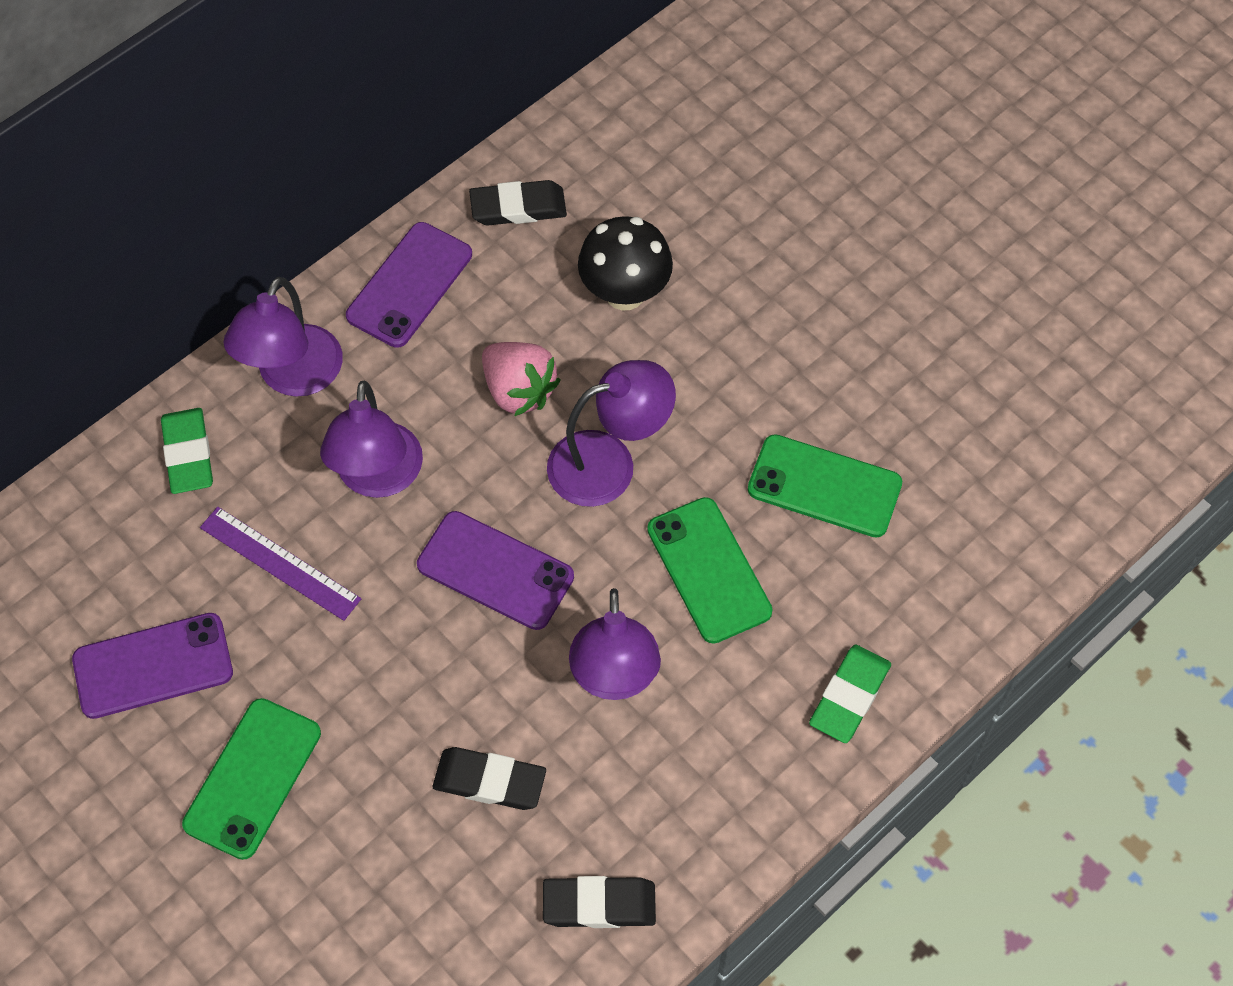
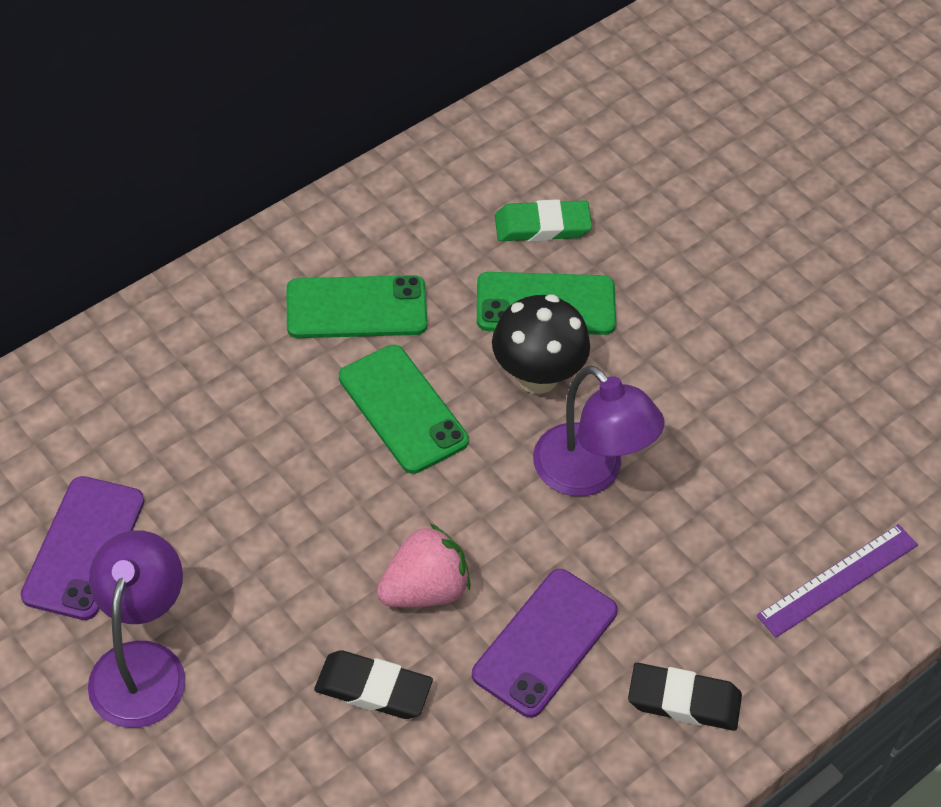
black eraser: 3 -> 2
green eraser: 2 -> 1
purple lamp: 4 -> 2
purple phone: 3 -> 2

